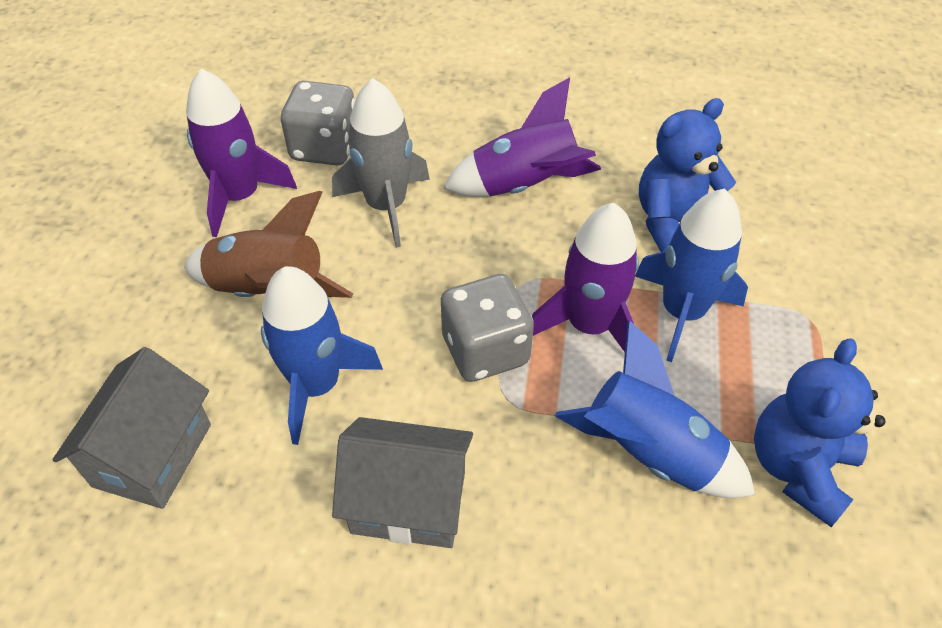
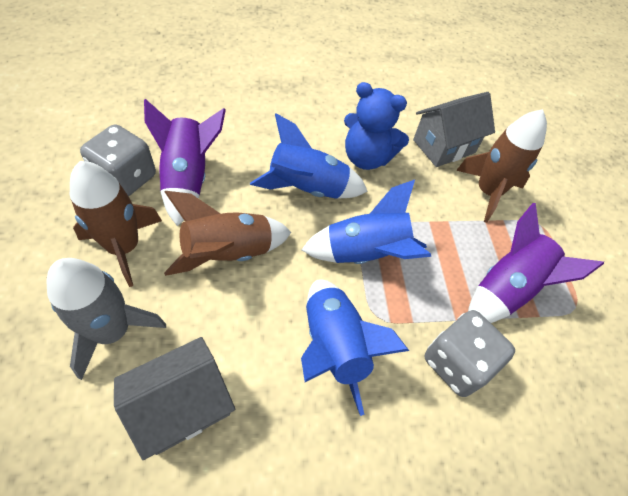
blue teddy bear: 2 -> 1
brown rocket: 1 -> 3
purple rocket: 3 -> 2

